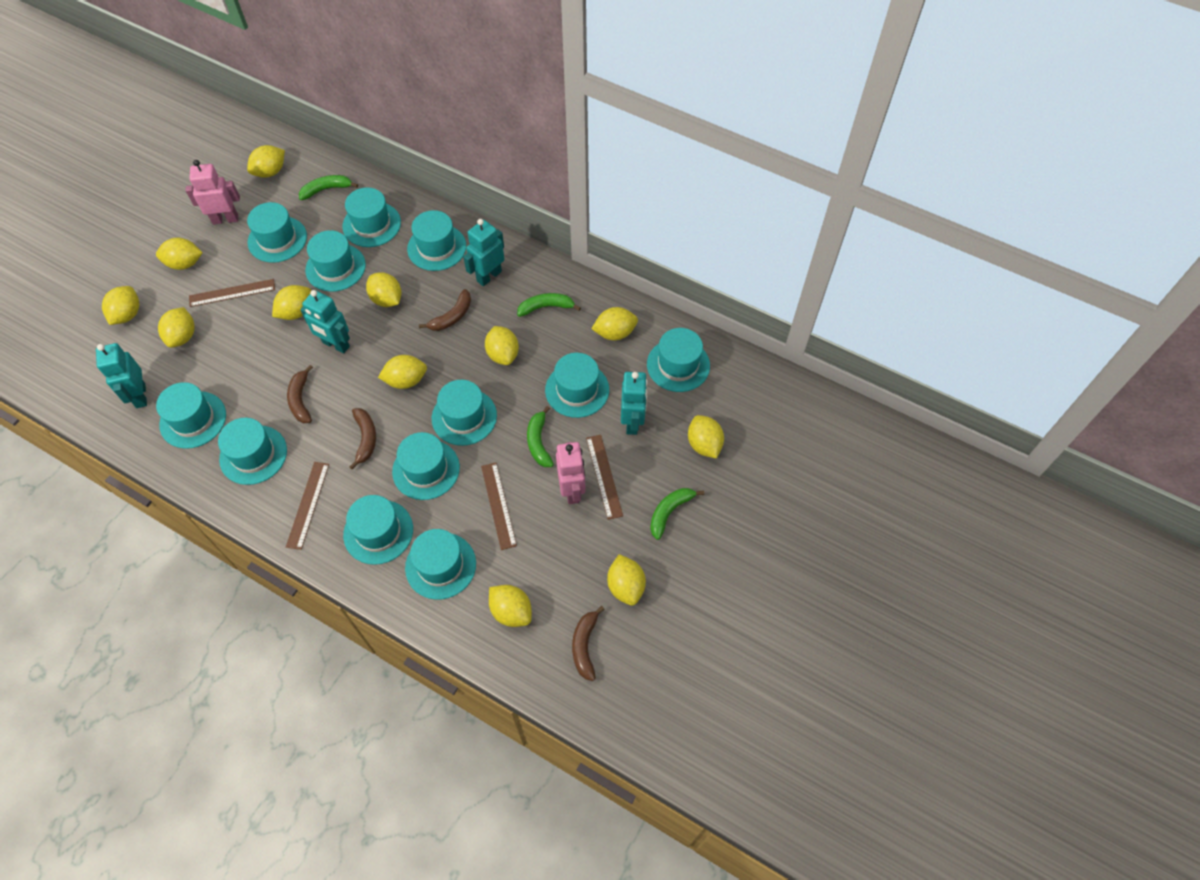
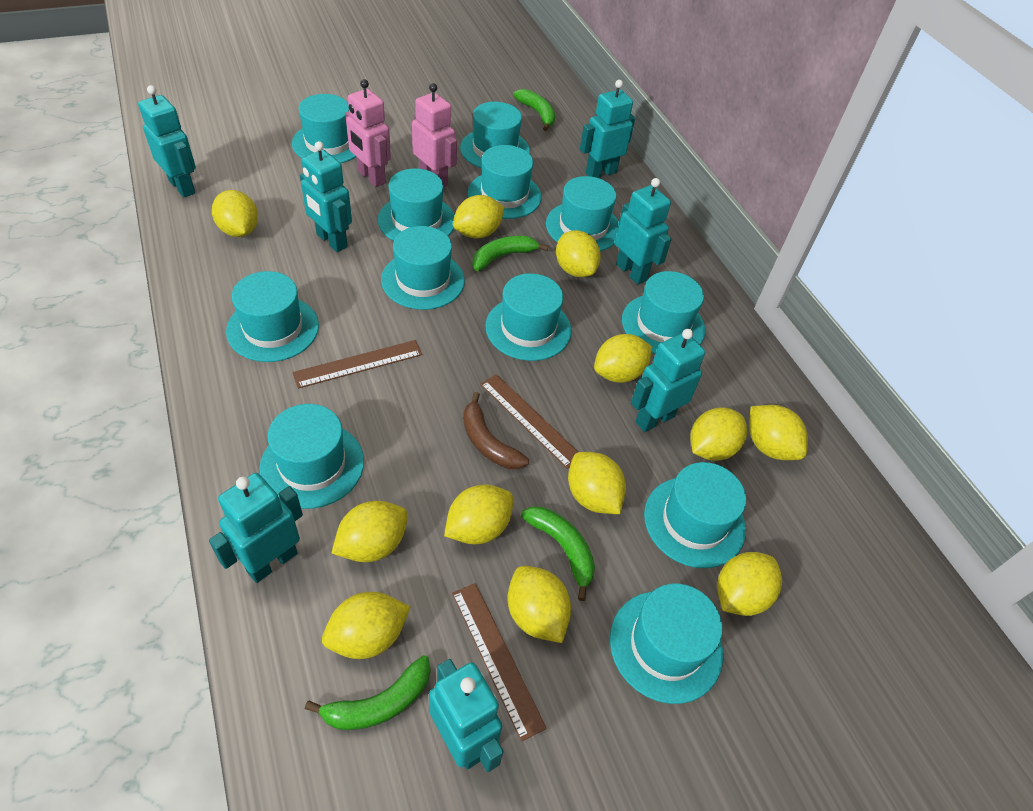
brown banana: 4 -> 1
brown ruler: 4 -> 3
turquoise robot: 4 -> 7

